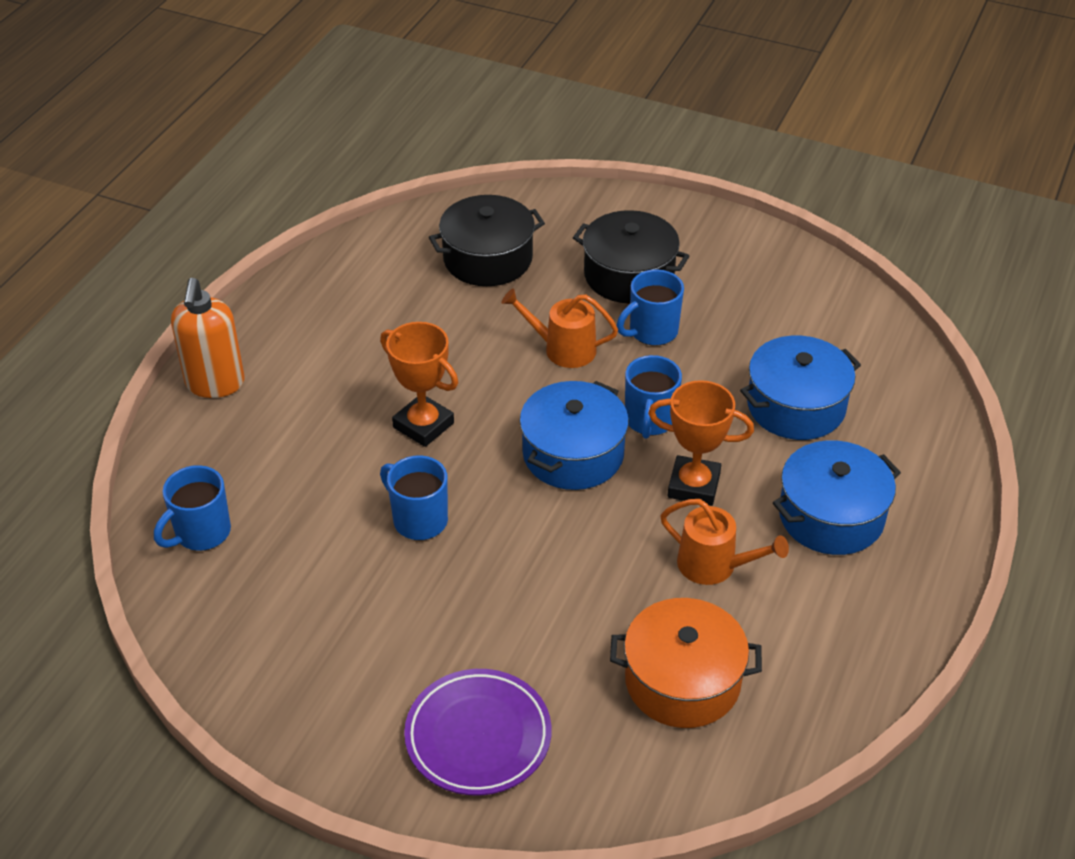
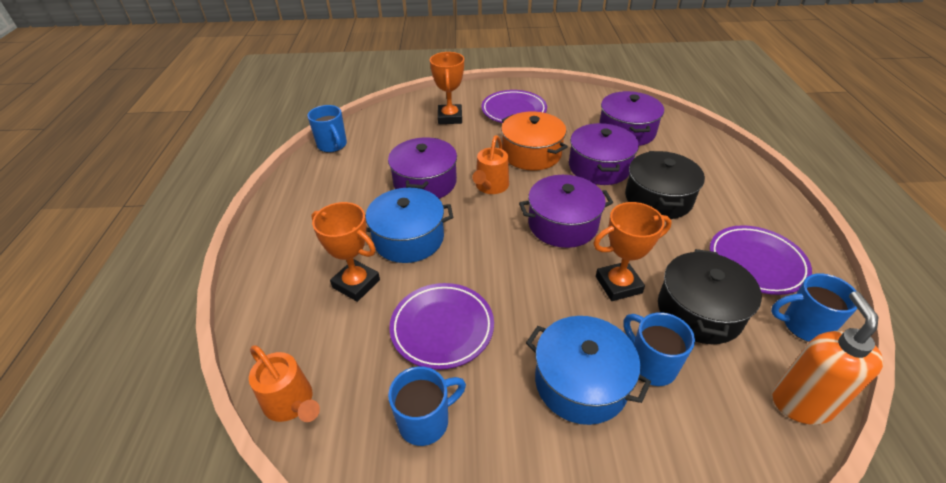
blue pot: 3 -> 2
orange trophy: 2 -> 3
purple plate: 1 -> 3
purple pot: 0 -> 4

